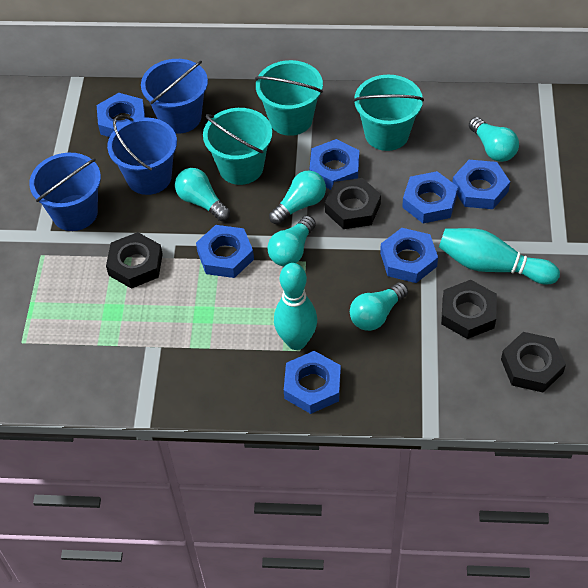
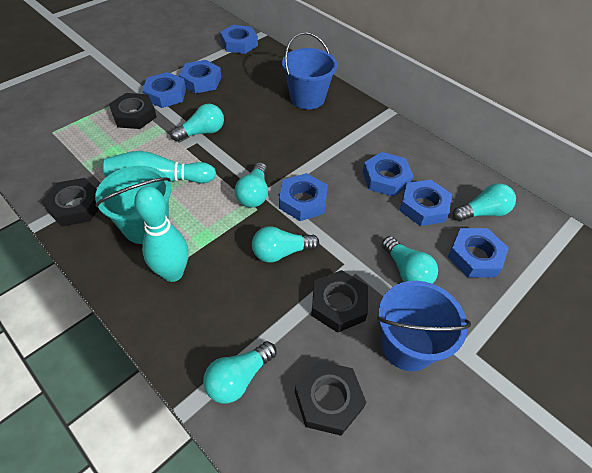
blue bucket: 3 -> 2
turquoise bucket: 3 -> 1
turquoise light bulb: 5 -> 6

